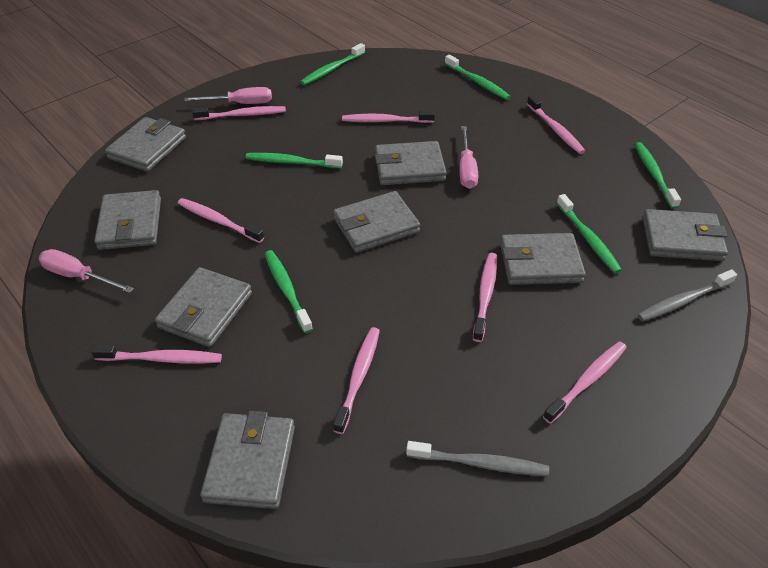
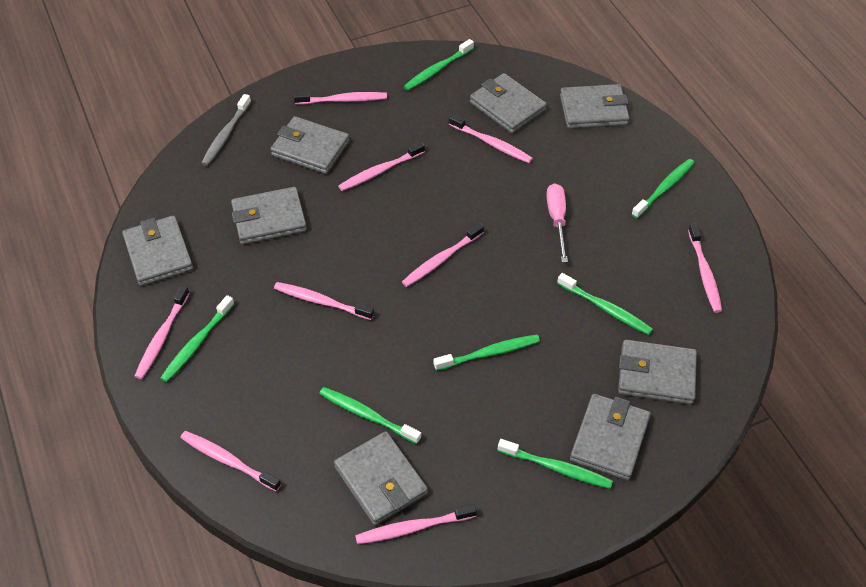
green toothbrush: 6 -> 7
grey toothbrush: 2 -> 1
pink screwdriver: 3 -> 1
pink toothbrush: 8 -> 9

